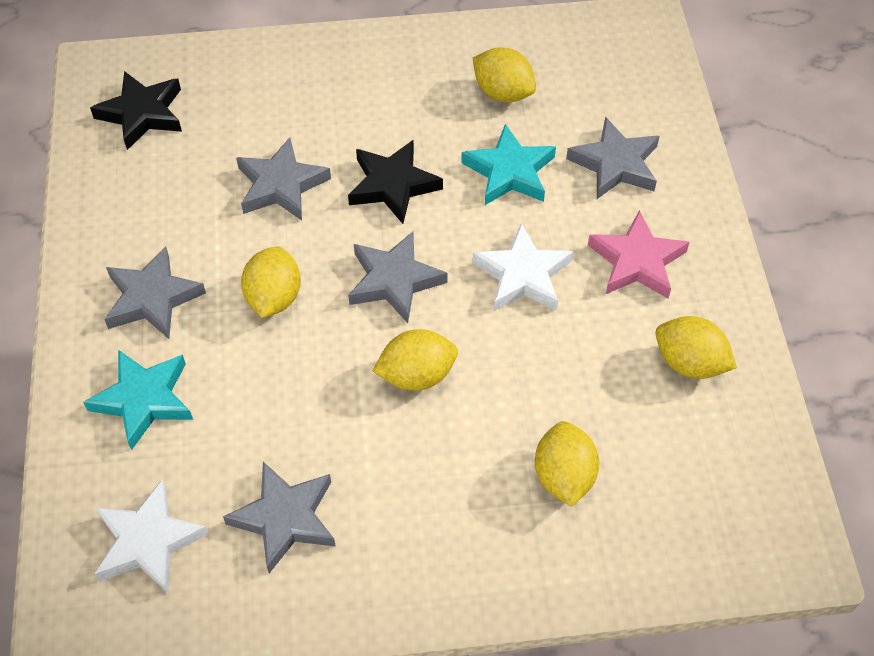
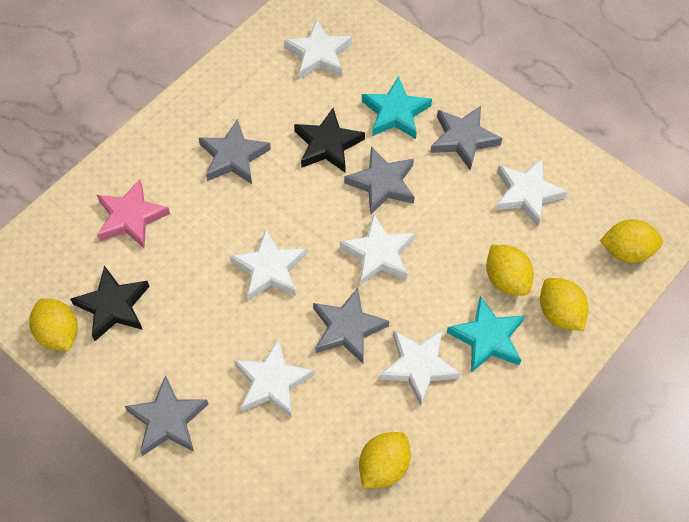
white star: 2 -> 6

